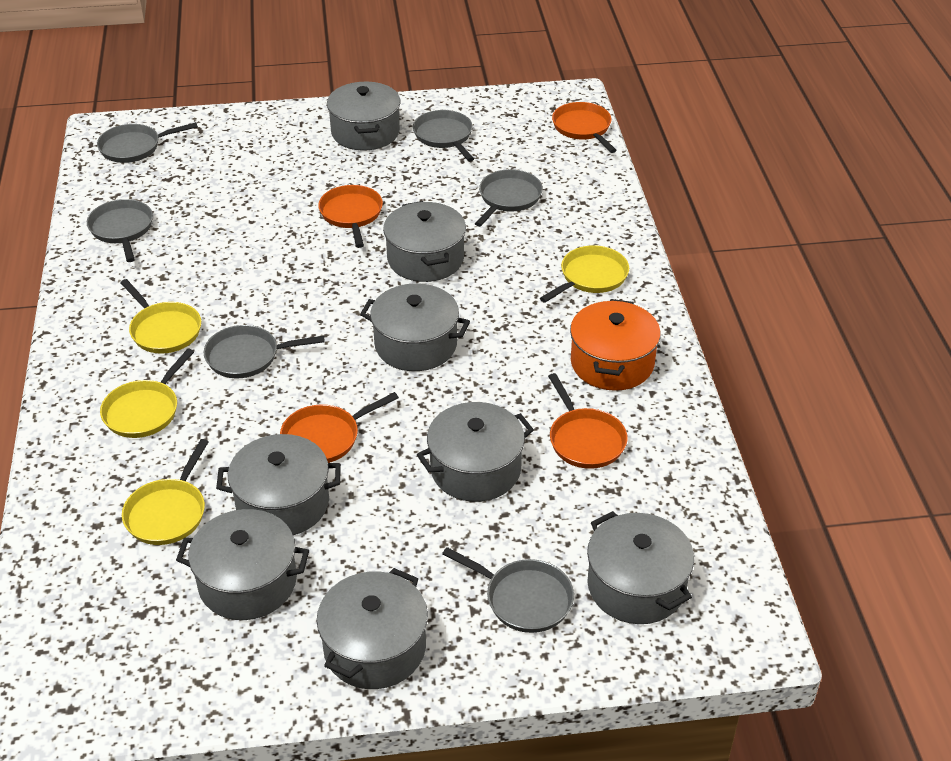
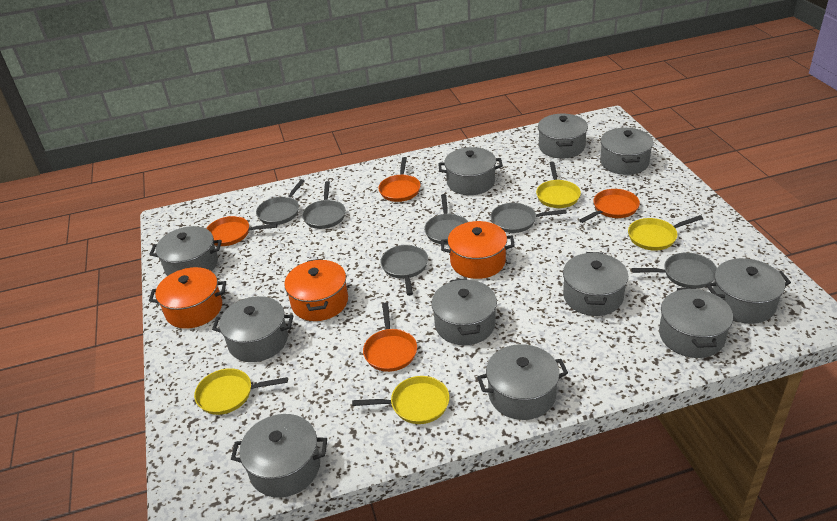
grey pot: 8 -> 11
orange pot: 1 -> 3

